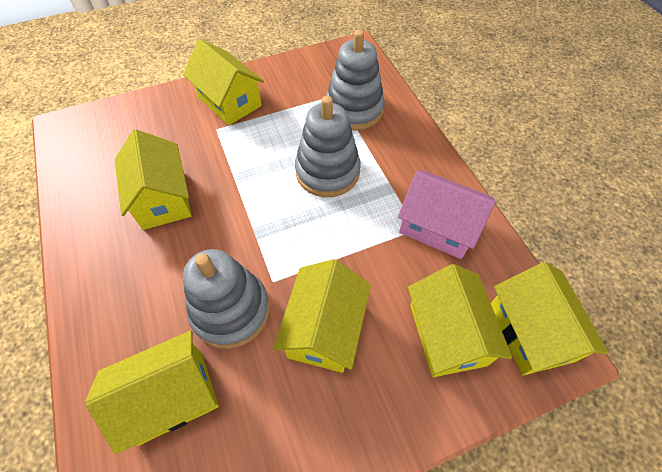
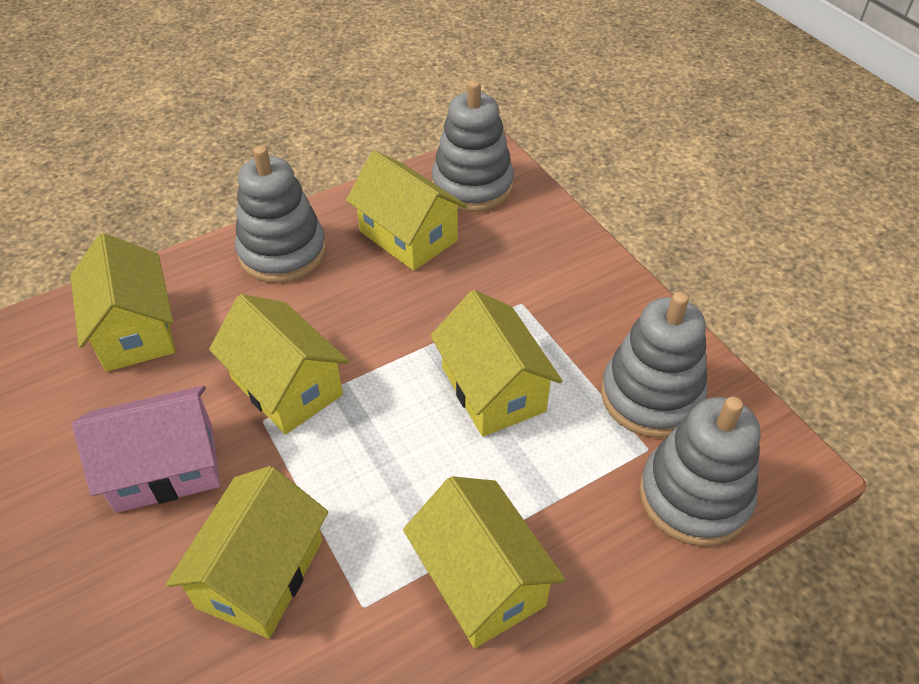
grey stacking toy: 3 -> 4

